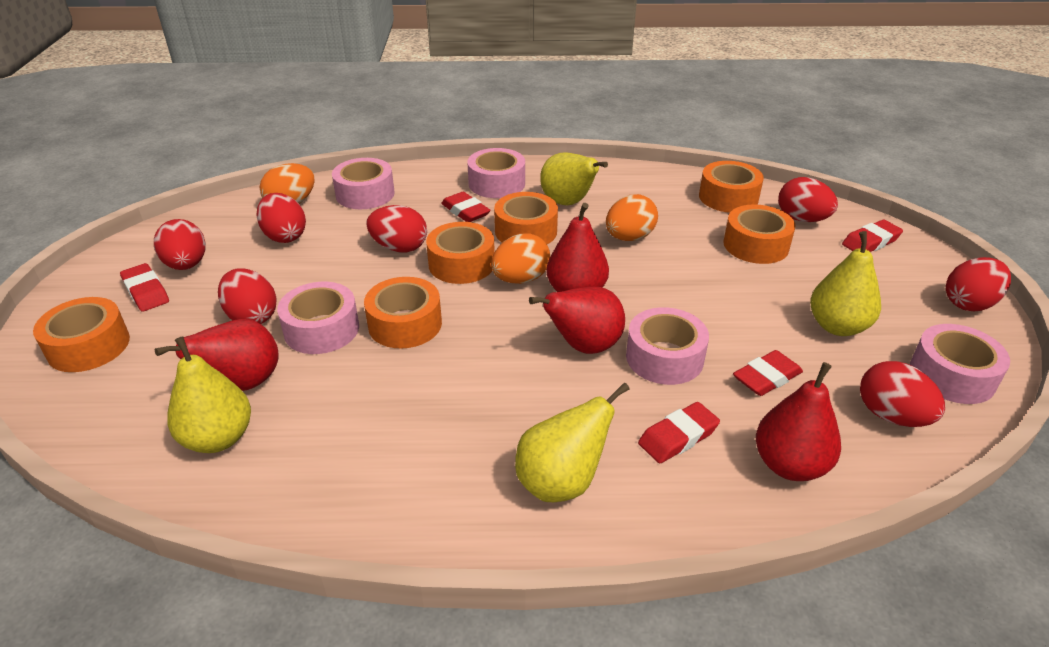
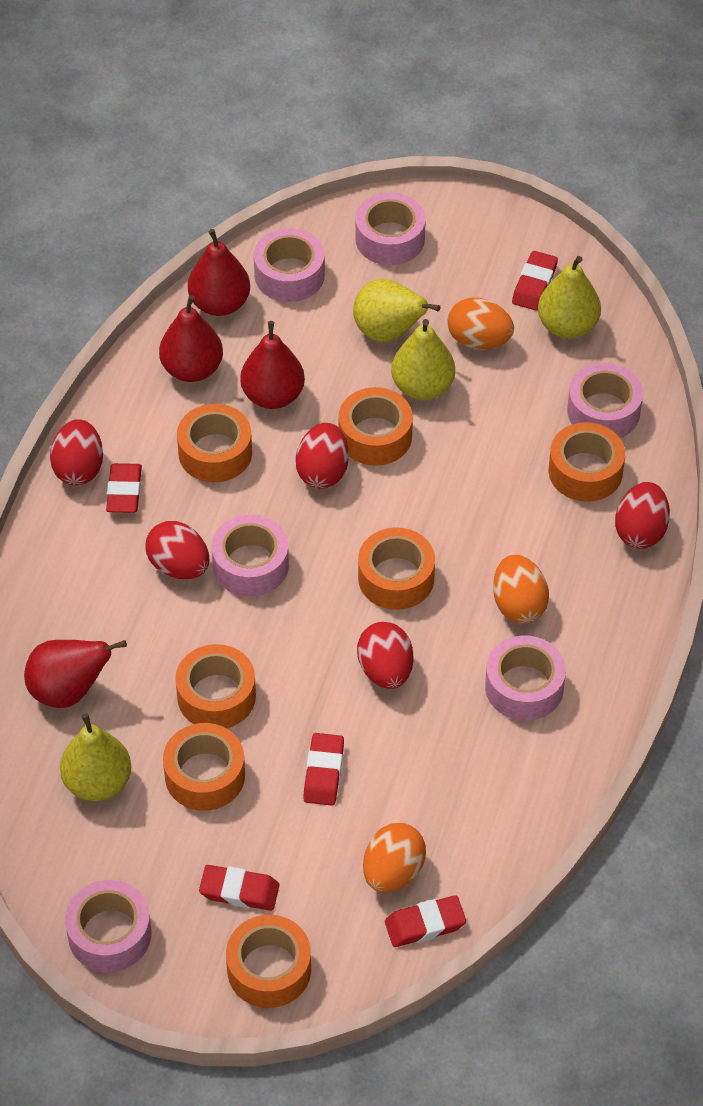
orange tape: 6 -> 7
pink tape: 5 -> 6
red egg: 7 -> 5

